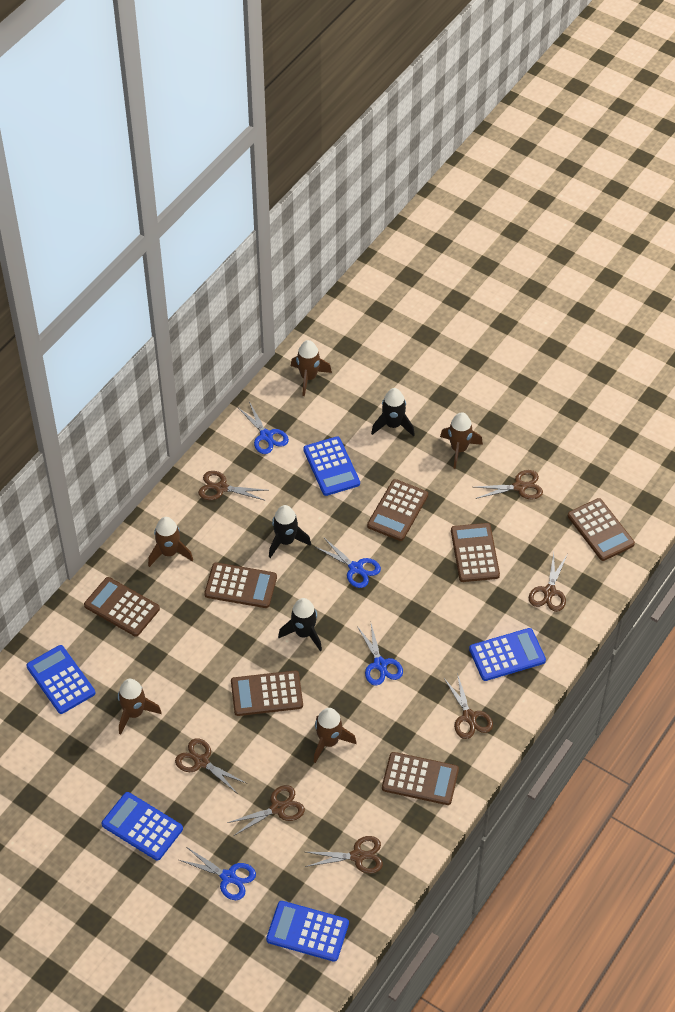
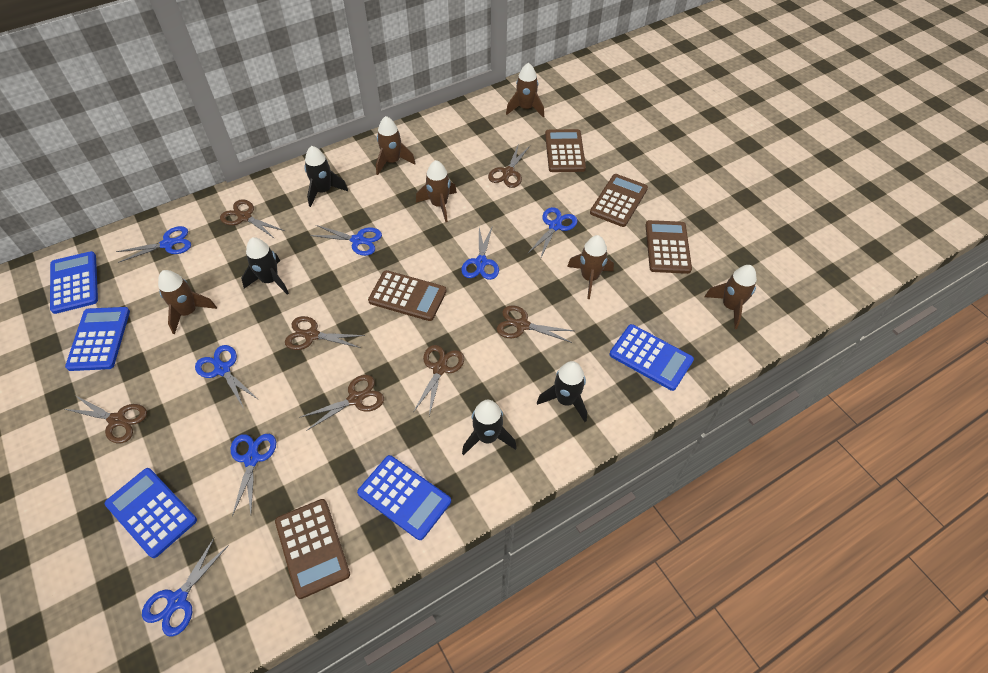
black rocket: 3 -> 4
blue scissors: 4 -> 7
brown calculator: 7 -> 5
brown rocket: 5 -> 6

